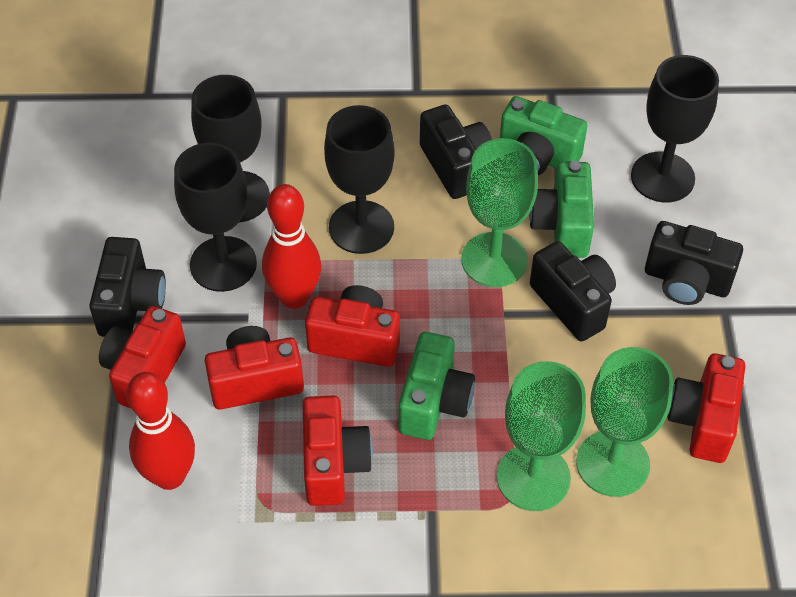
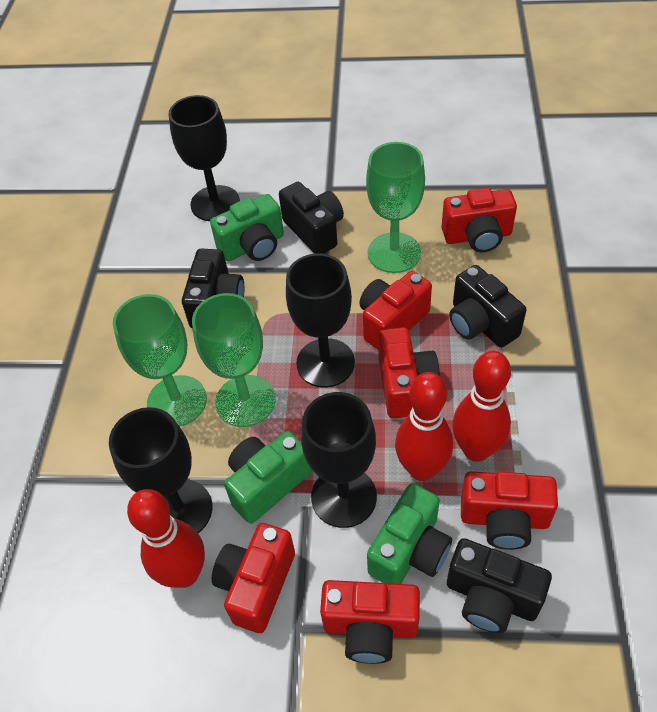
red bowling pin: 2 -> 3
red camera: 5 -> 6

